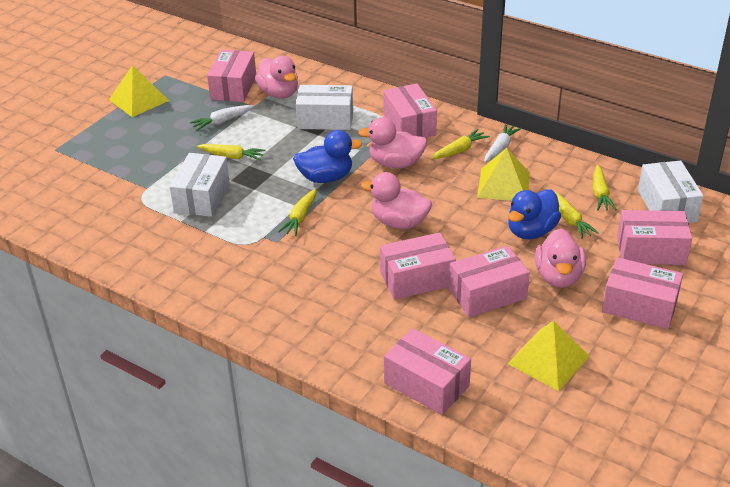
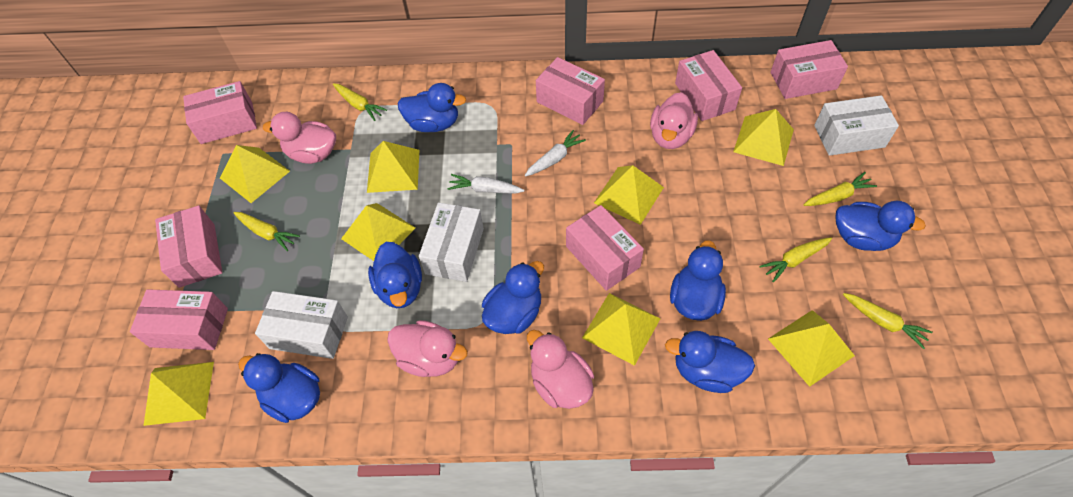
blue duck: 2 -> 7
yellow pyramid: 3 -> 8

